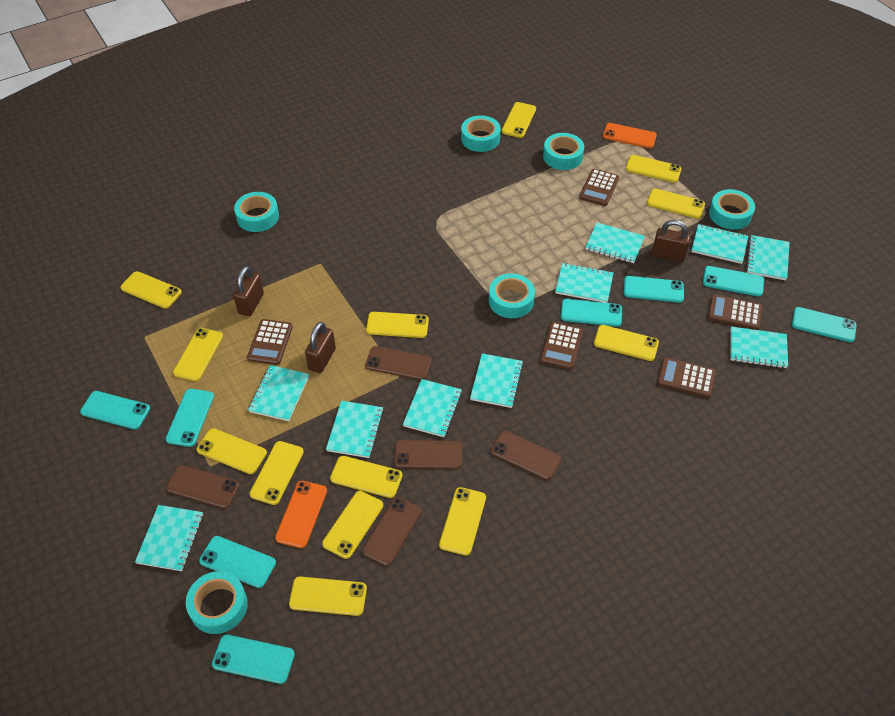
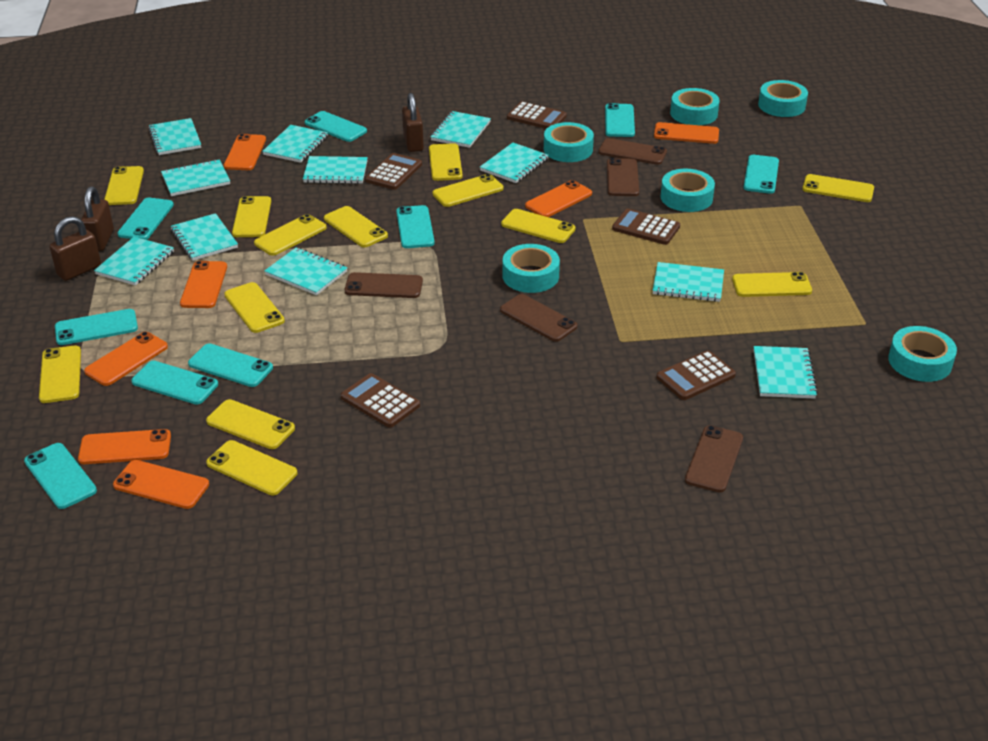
orange phone: 2 -> 7
turquoise notebook: 10 -> 11
turquoise phone: 8 -> 9

